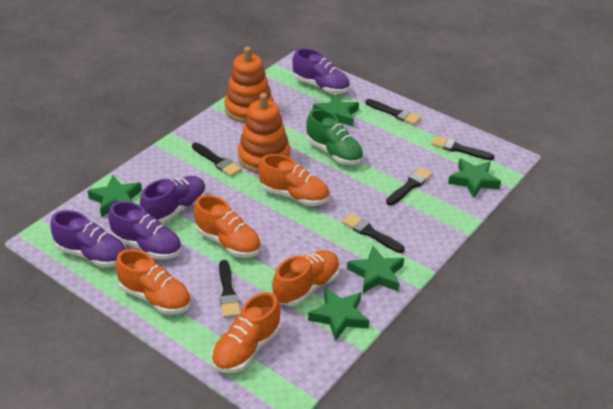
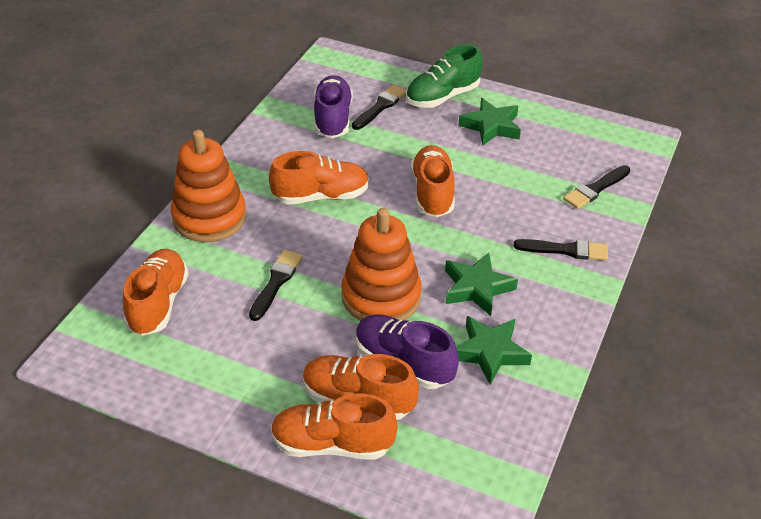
black brush: 6 -> 4
green star: 5 -> 3
purple shoe: 4 -> 2

